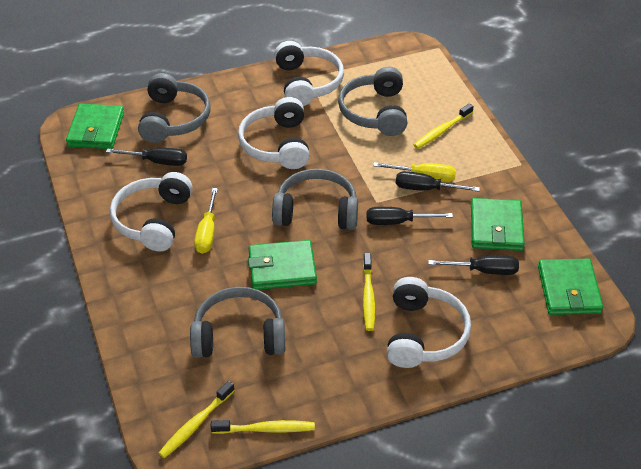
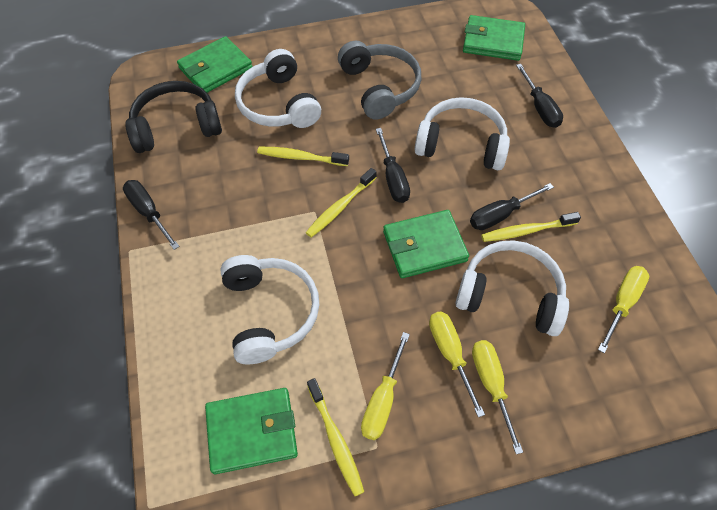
black headphones: 0 -> 1
grey headphones: 4 -> 1
yellow screwdriver: 2 -> 4

